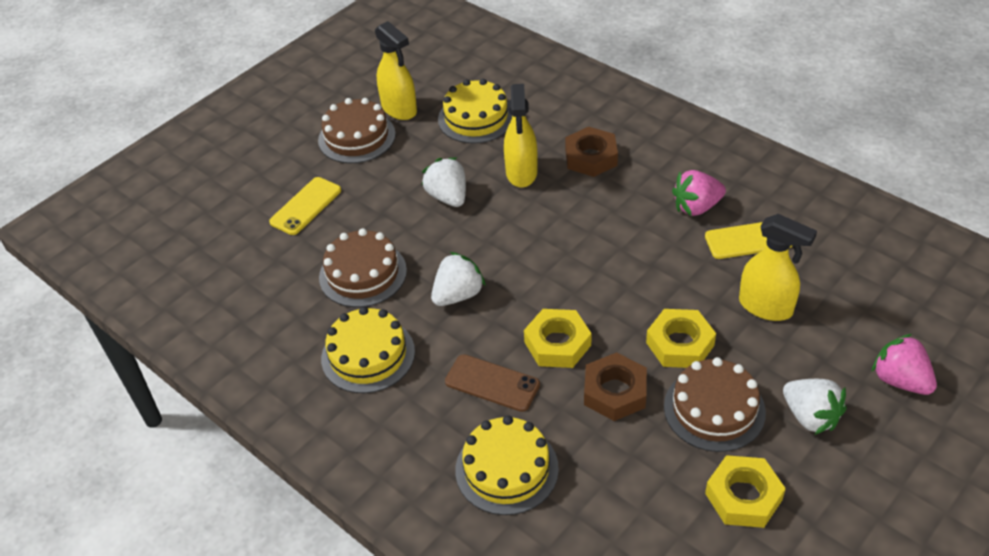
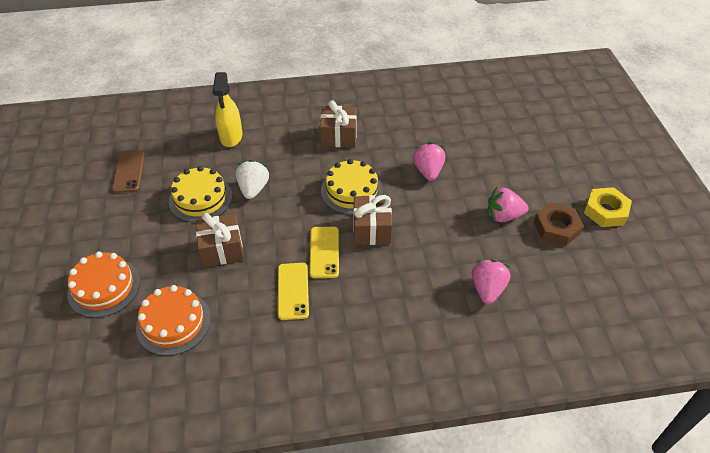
brown cake: 3 -> 0
brown gift: 0 -> 3
brown nut: 2 -> 1
orange cake: 0 -> 2
pink strawberry: 2 -> 3
white strawberry: 3 -> 1
yellow cake: 3 -> 2
yellow nut: 3 -> 1
yellow spray bottle: 3 -> 1

